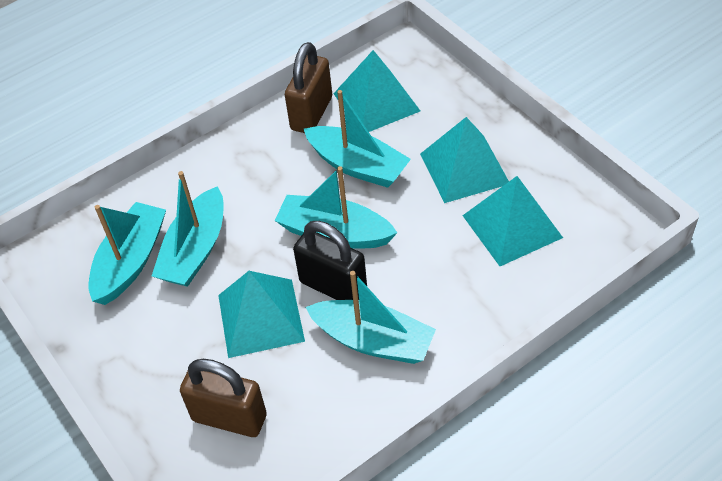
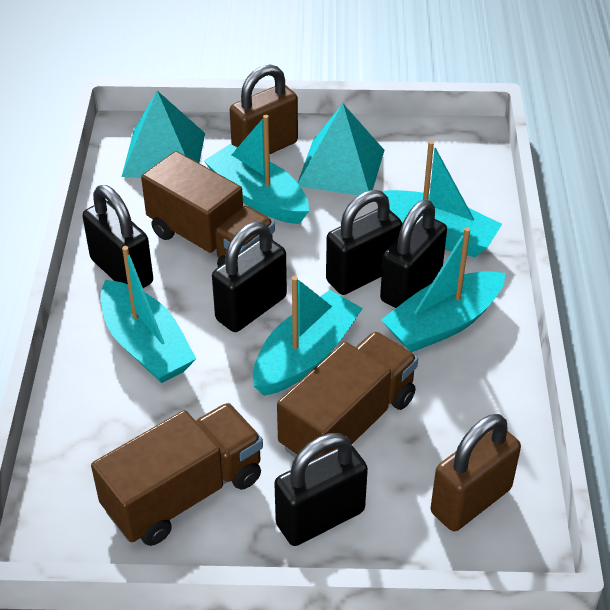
black padlock: 1 -> 5
brown truck: 0 -> 3
turquoise pyramid: 4 -> 2

